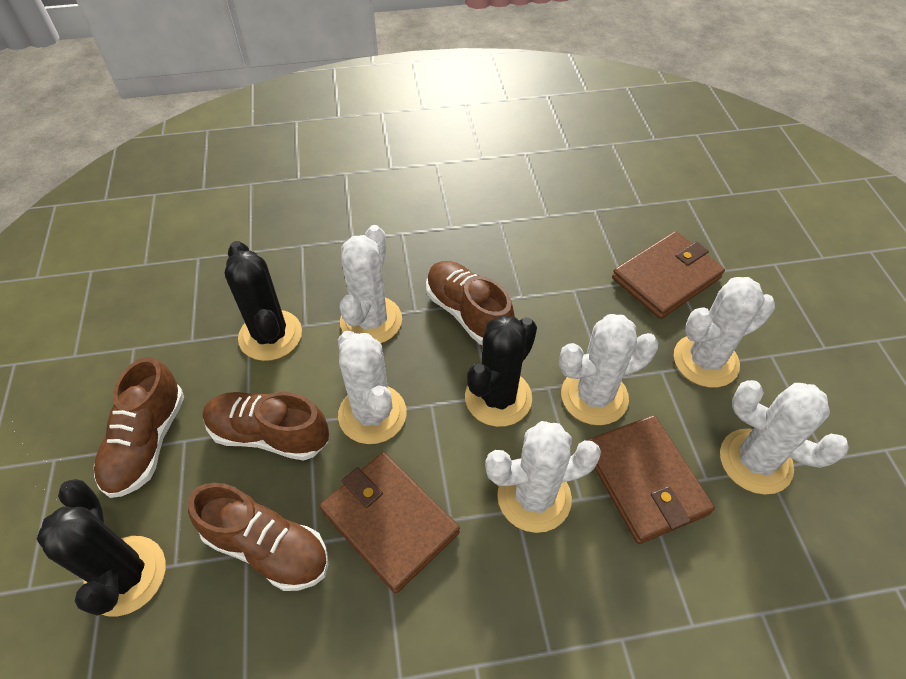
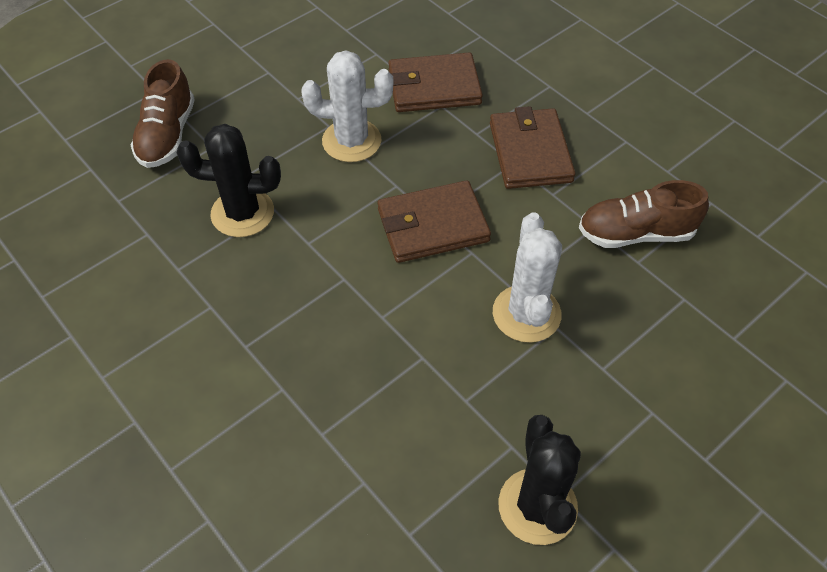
black cactus: 3 -> 2
brown shoe: 4 -> 2
white cactus: 6 -> 2

